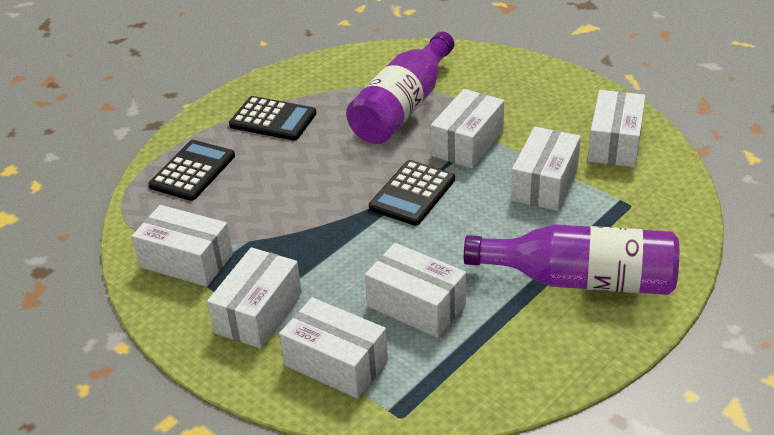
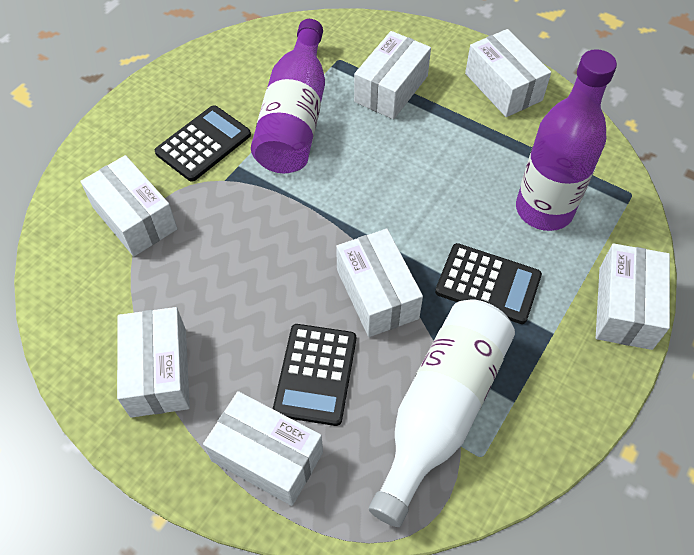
white bottle: 0 -> 1

